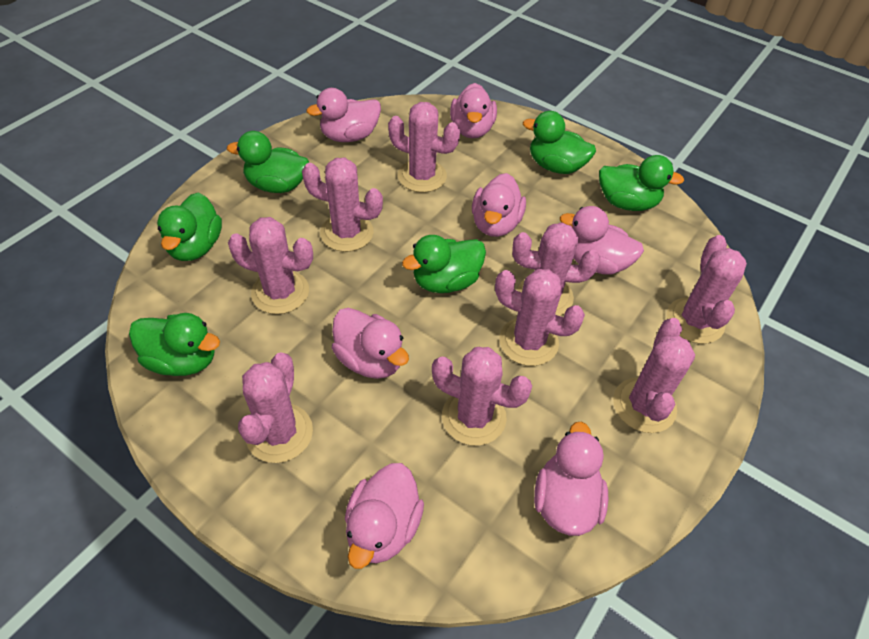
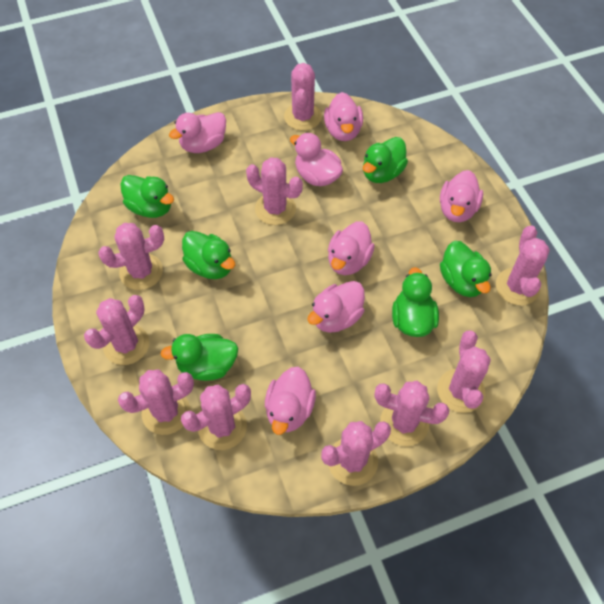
pink cactus: 9 -> 10

